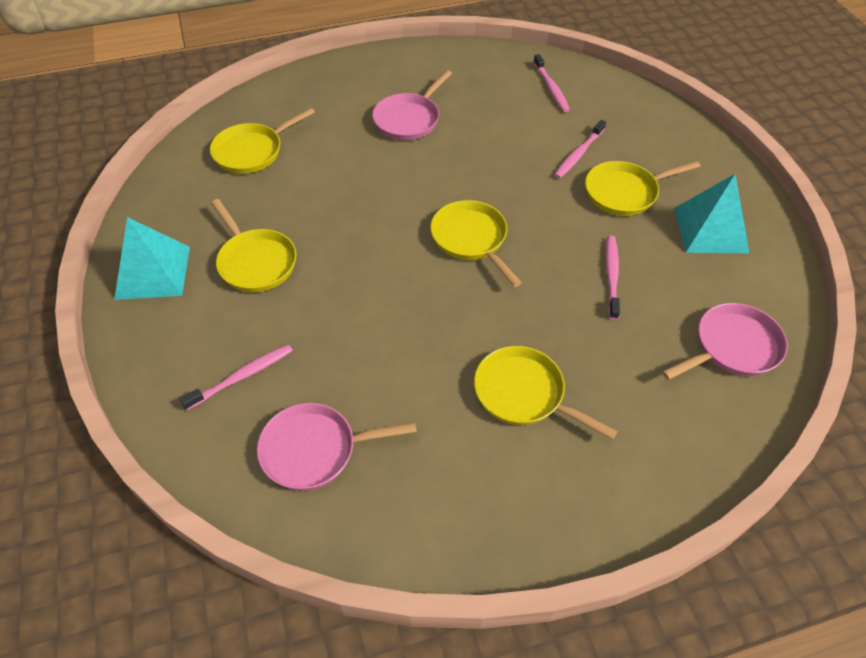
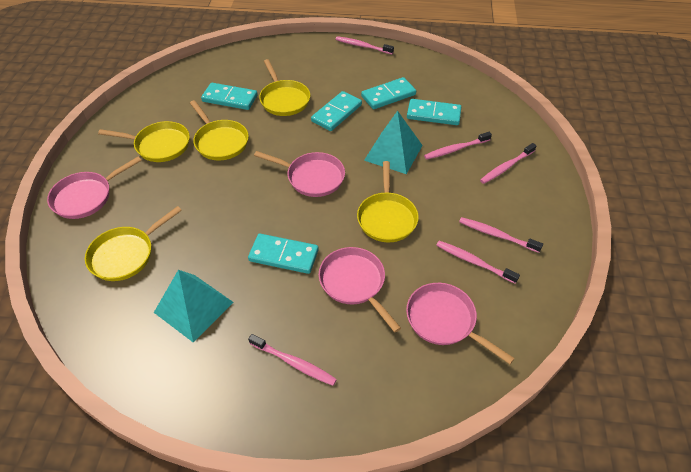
pink pan: 3 -> 4
pink toothbrush: 4 -> 6
turquoise domino: 0 -> 5

